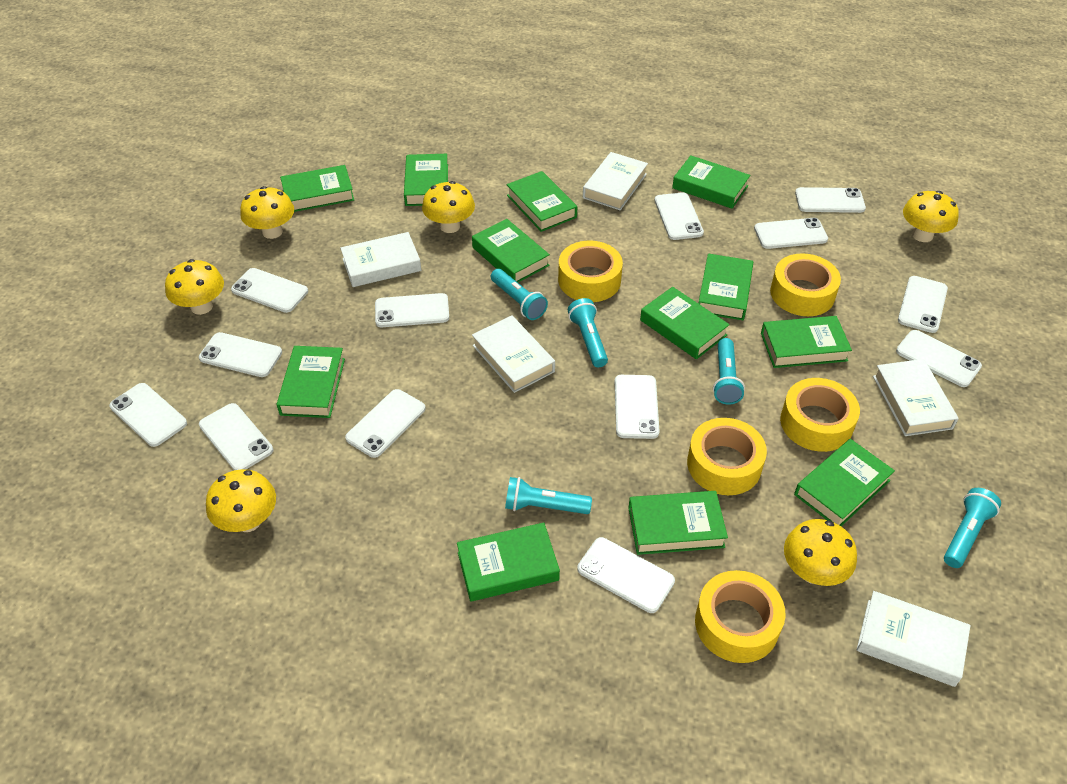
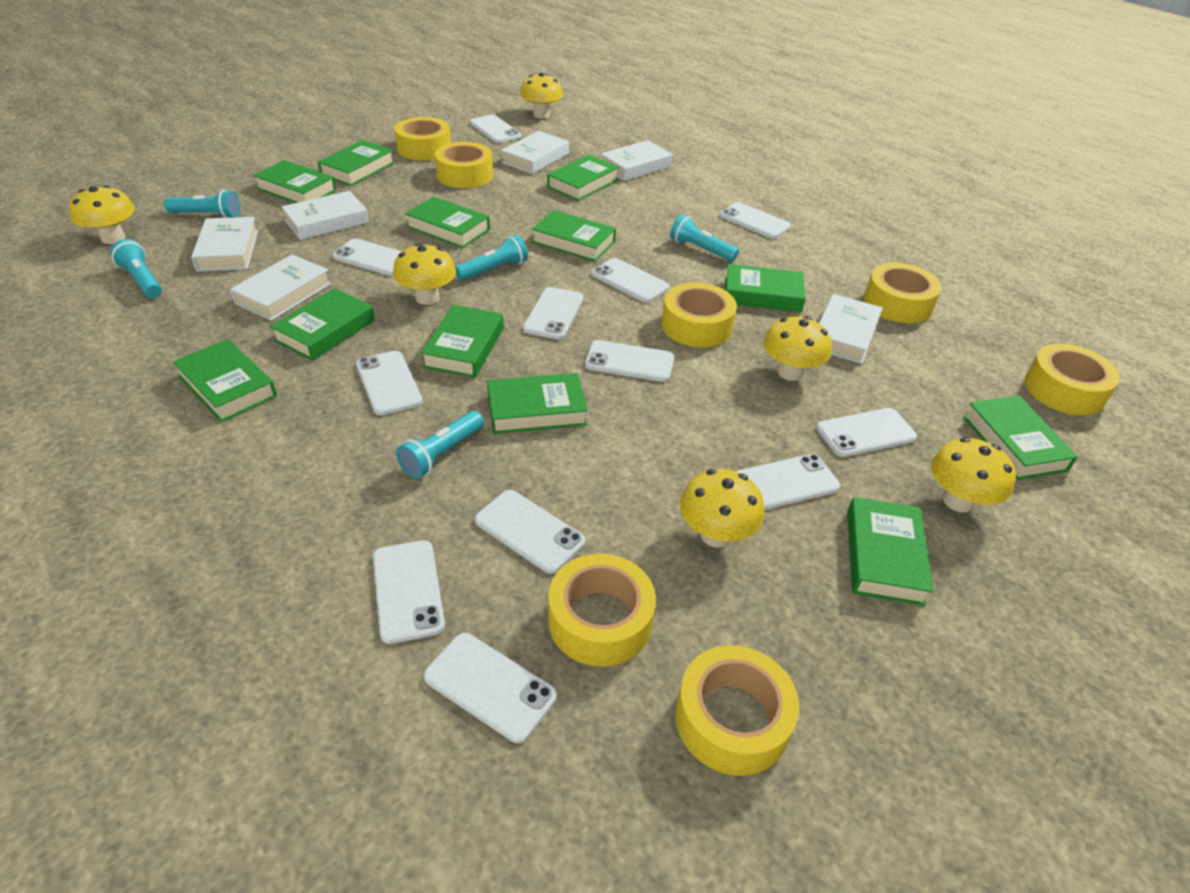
white book: 5 -> 6
white phone: 13 -> 12
yellow tape: 5 -> 7

